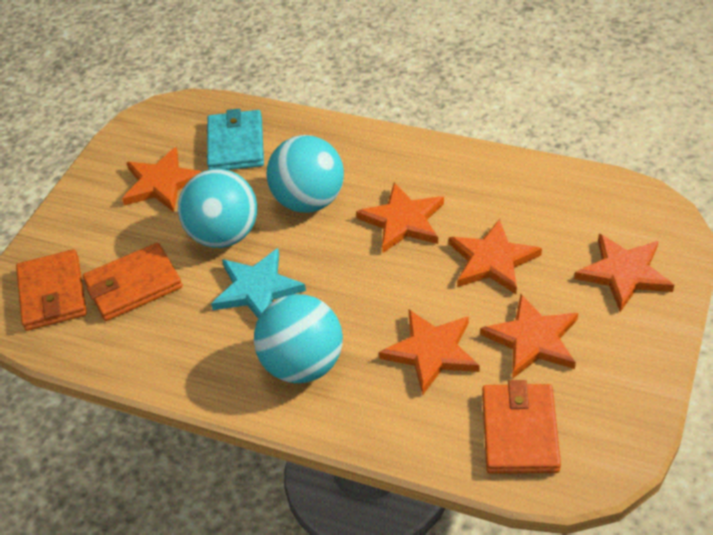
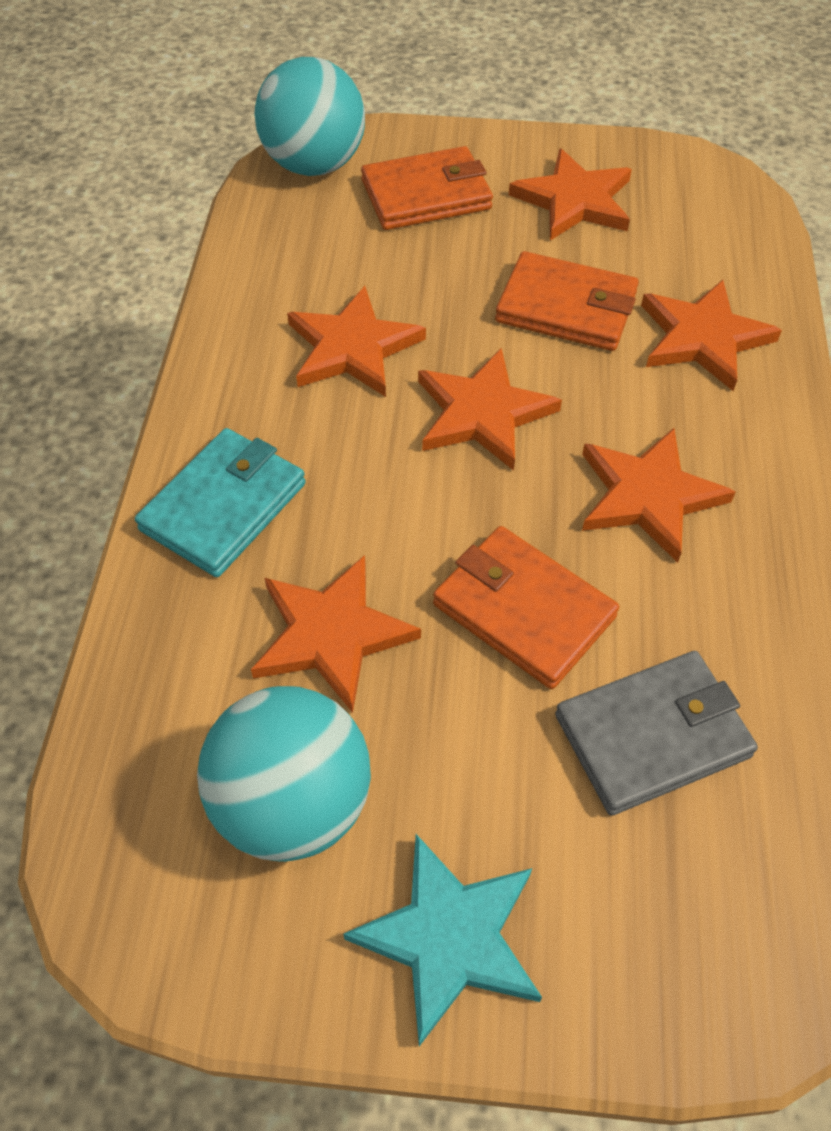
grey wallet: 0 -> 1
turquoise ball: 3 -> 2

